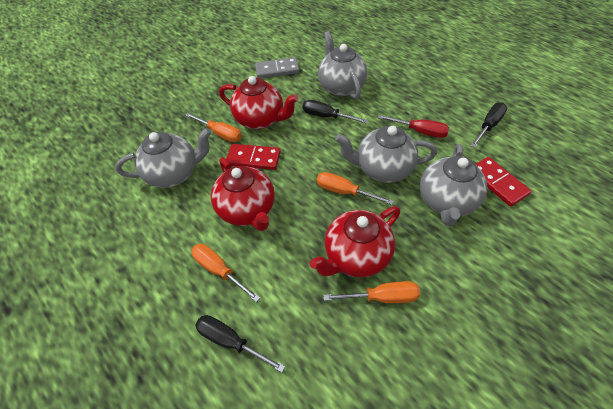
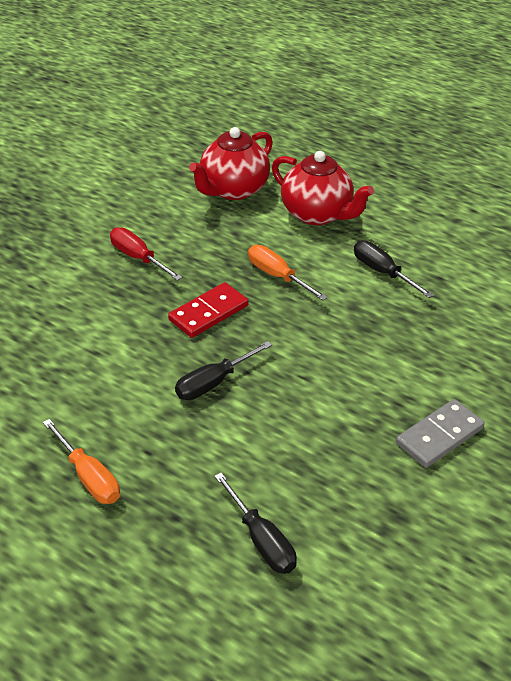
grey teapot: 4 -> 0
orange screwdriver: 4 -> 2
red domino: 2 -> 1
red teapot: 3 -> 2

